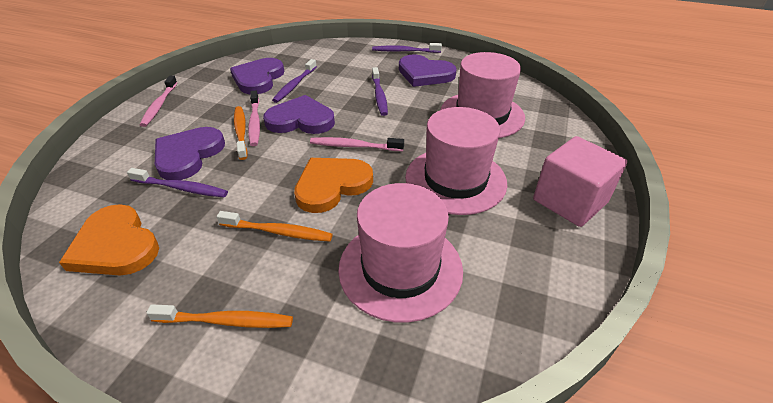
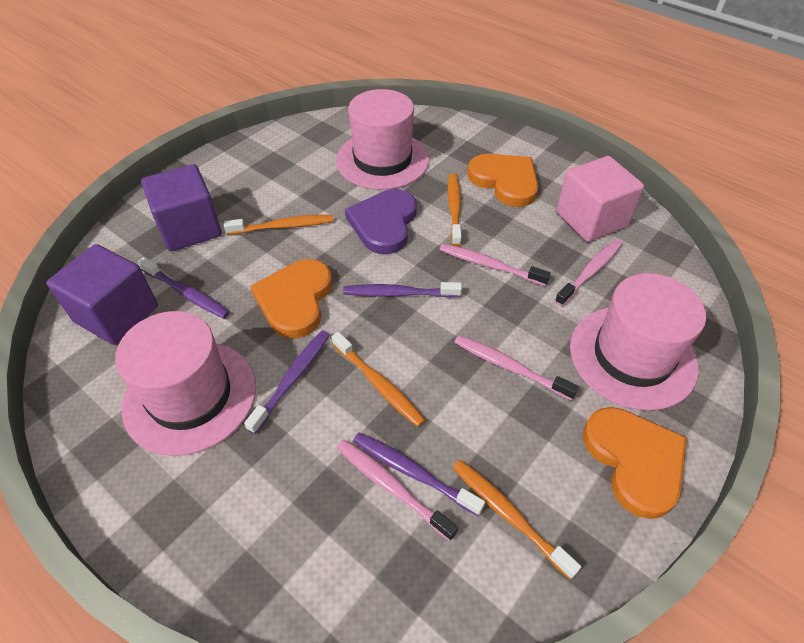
orange heart: 2 -> 3
orange toothbrush: 3 -> 4
pink toothbrush: 3 -> 4
purple cube: 0 -> 2
purple heart: 4 -> 1

